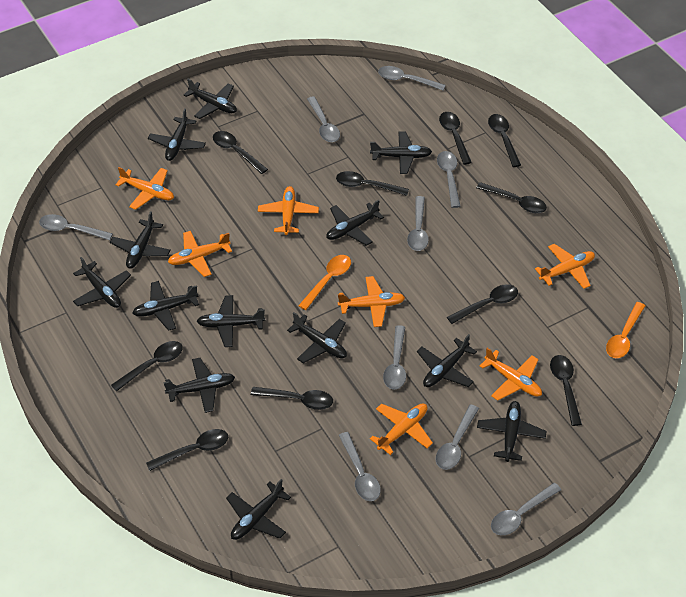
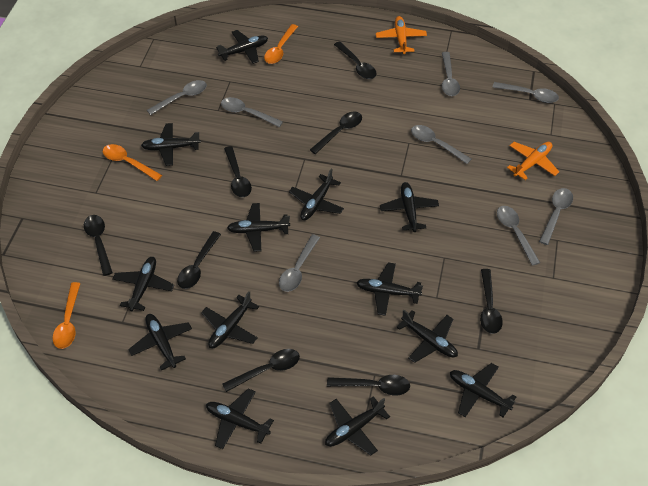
black spoon: 10 -> 8
grey spoon: 9 -> 8
orange plane: 7 -> 2
orange spoon: 2 -> 3

